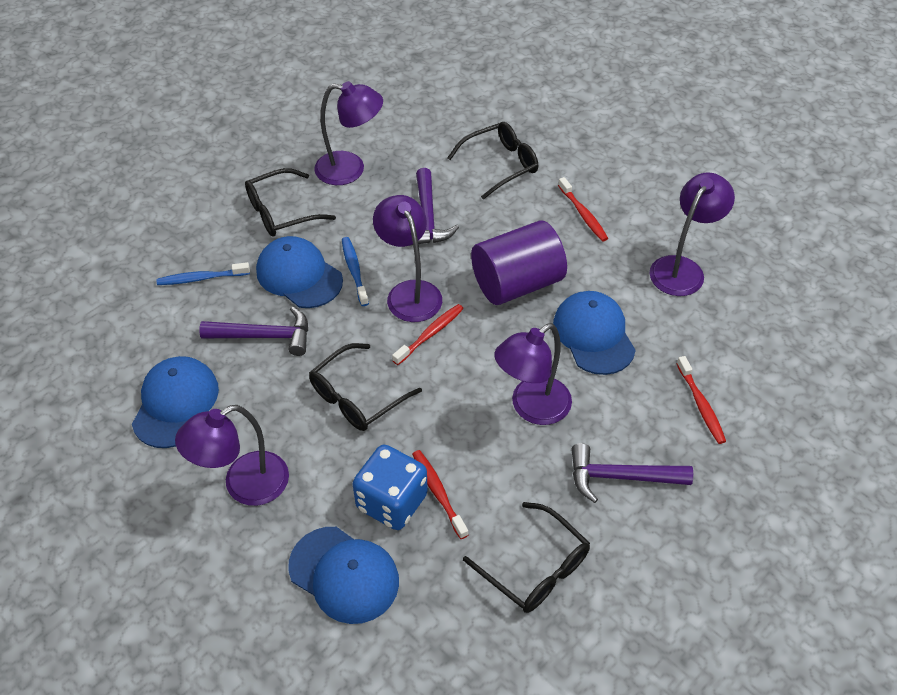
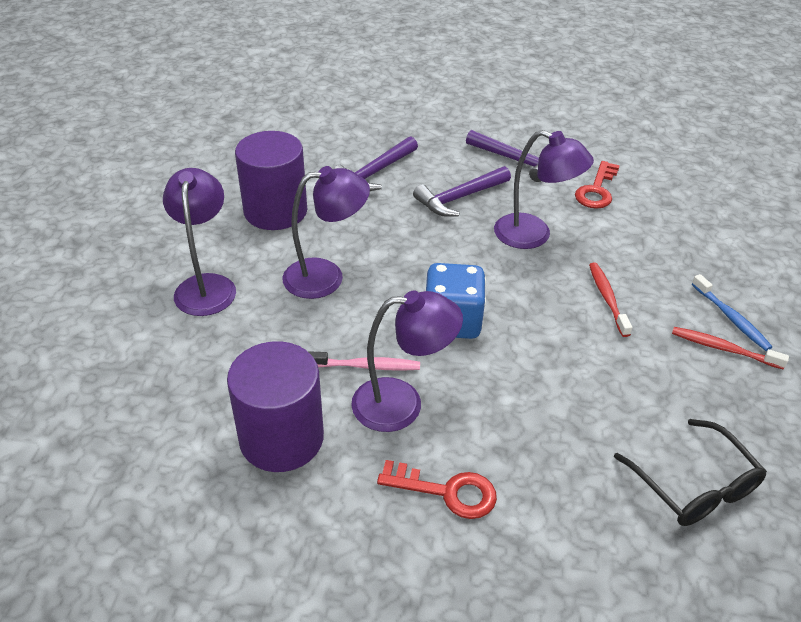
black glasses: 4 -> 1
blue cap: 4 -> 0
blue toothbrush: 2 -> 1
pink toothbrush: 0 -> 1
purple cylinder: 1 -> 2
purple lamp: 5 -> 4
red key: 0 -> 2
red toothbrush: 4 -> 2

